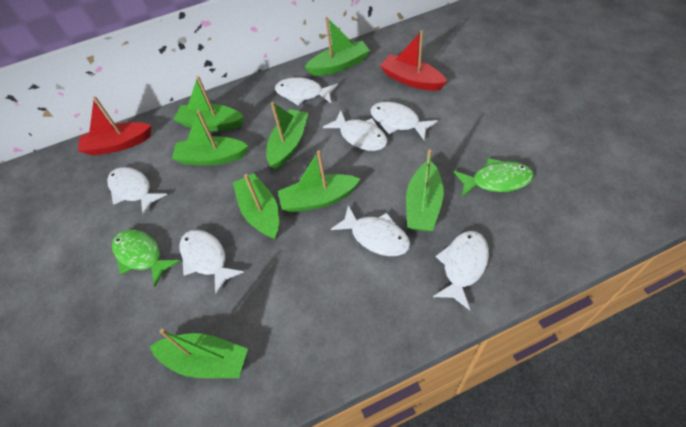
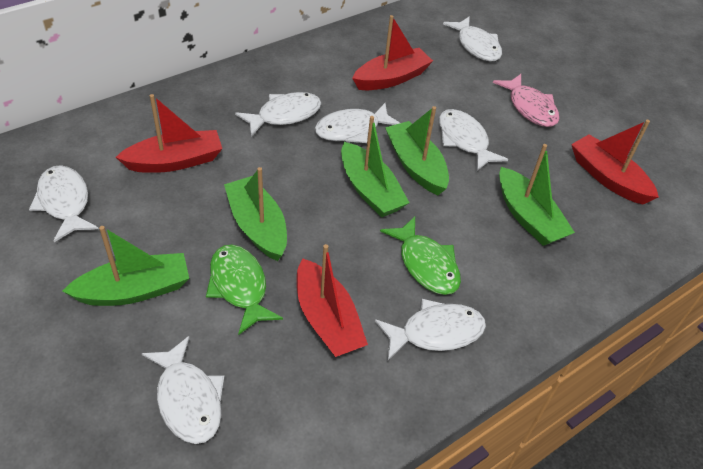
green boat: 8 -> 5
pink fish: 0 -> 1
red boat: 2 -> 4

